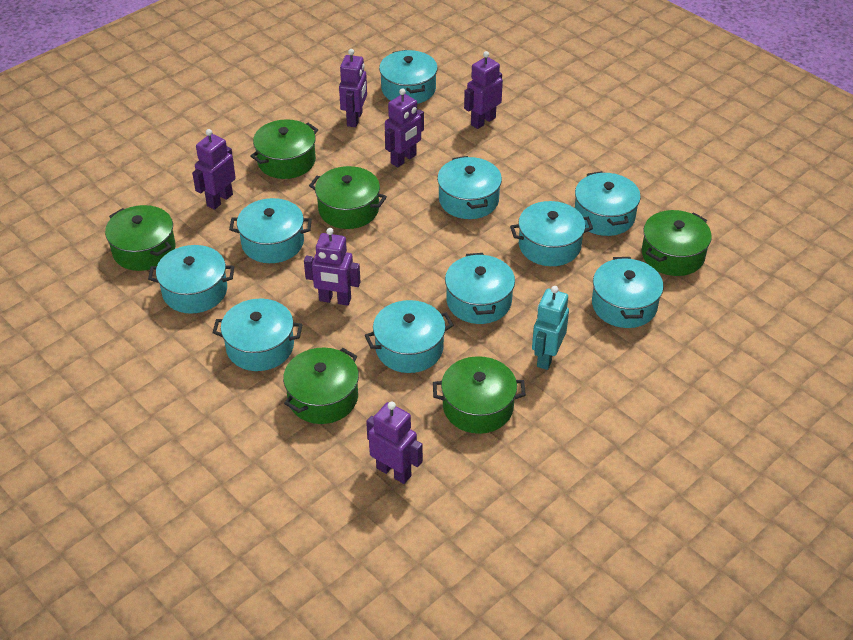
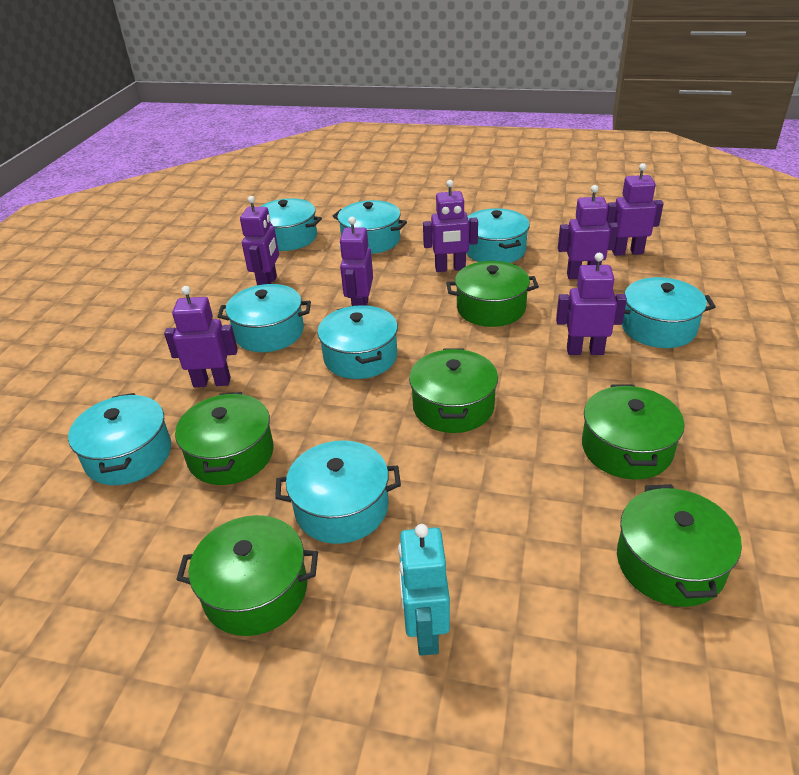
purple robot: 6 -> 7
turquoise pot: 10 -> 8

